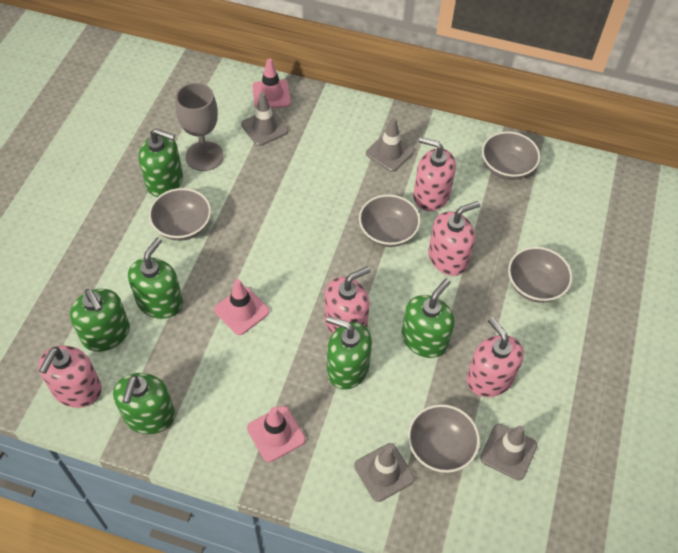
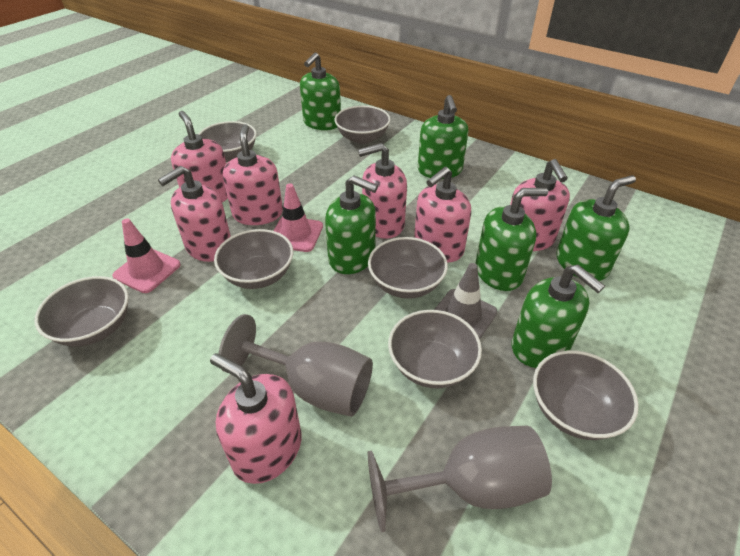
grey bowl: 5 -> 7
grey goblet: 1 -> 2
grey traffic cone: 4 -> 1
pink soap dispenser: 5 -> 7
pink traffic cone: 3 -> 2

